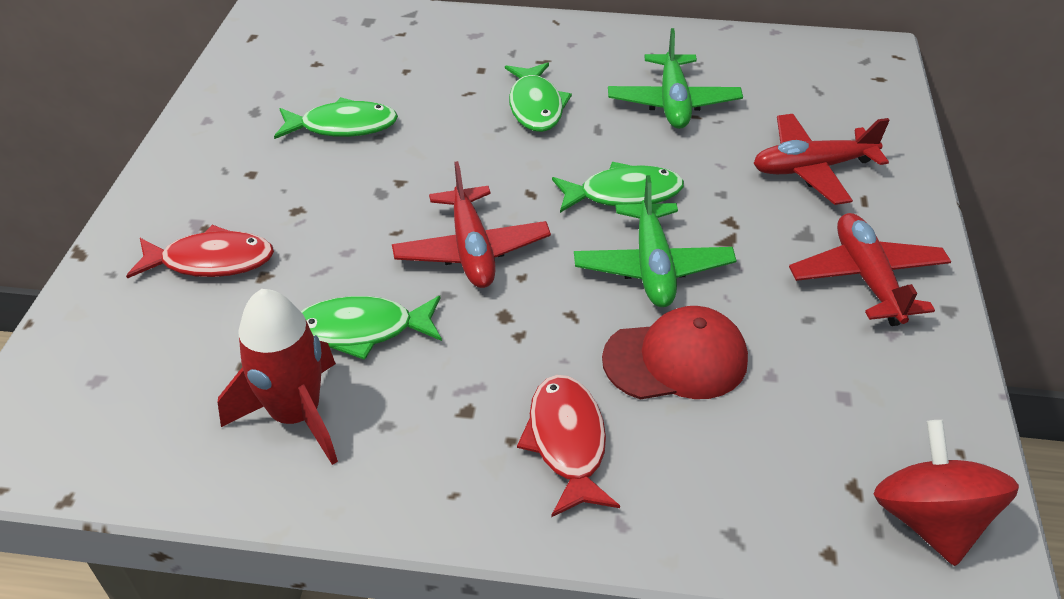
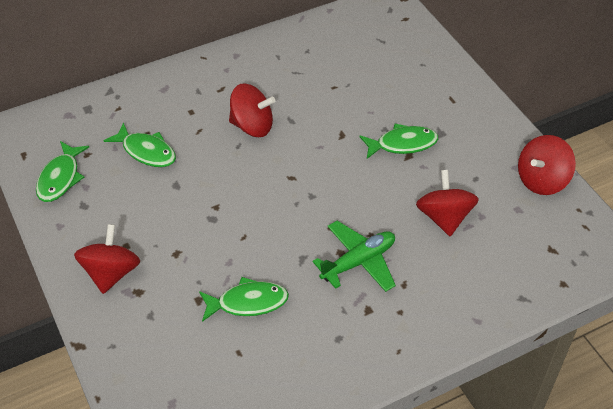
green plane: 2 -> 1
red cap: 1 -> 0
red fish: 2 -> 0
red plane: 3 -> 0
red rocket: 1 -> 0
red spinning top: 1 -> 4

